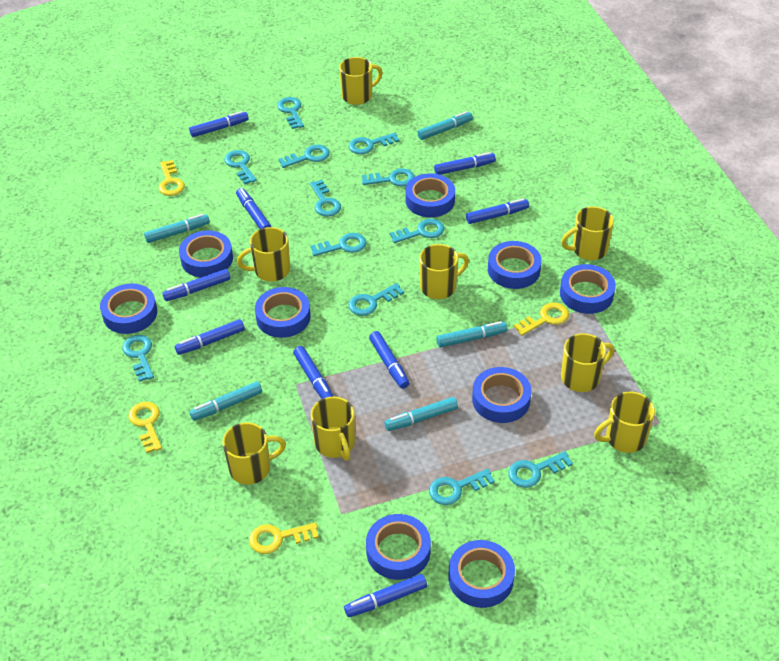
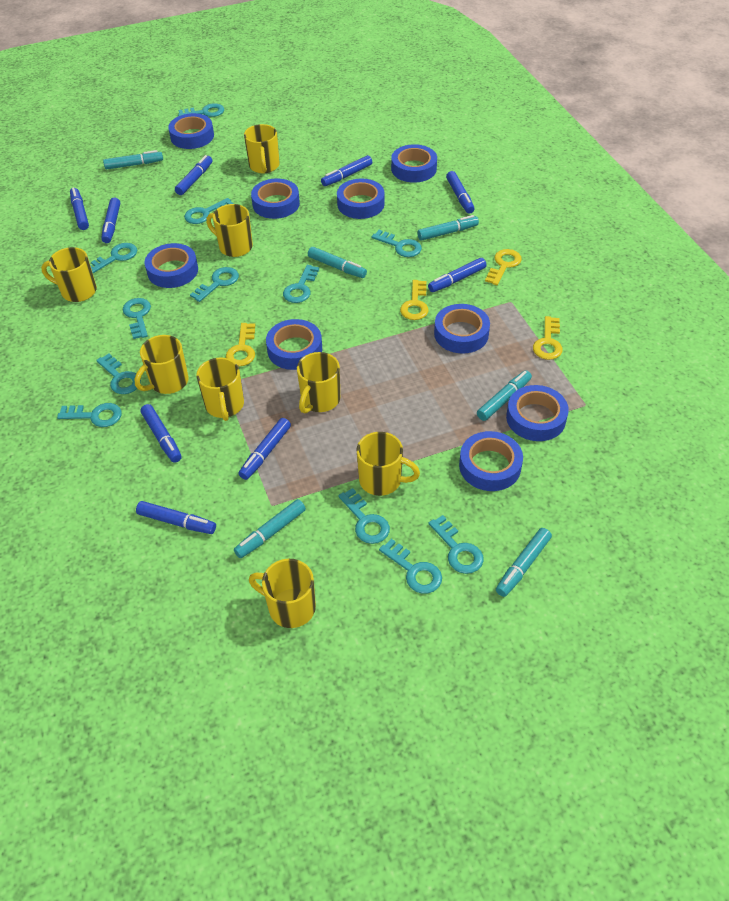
turquoise marker: 5 -> 6

